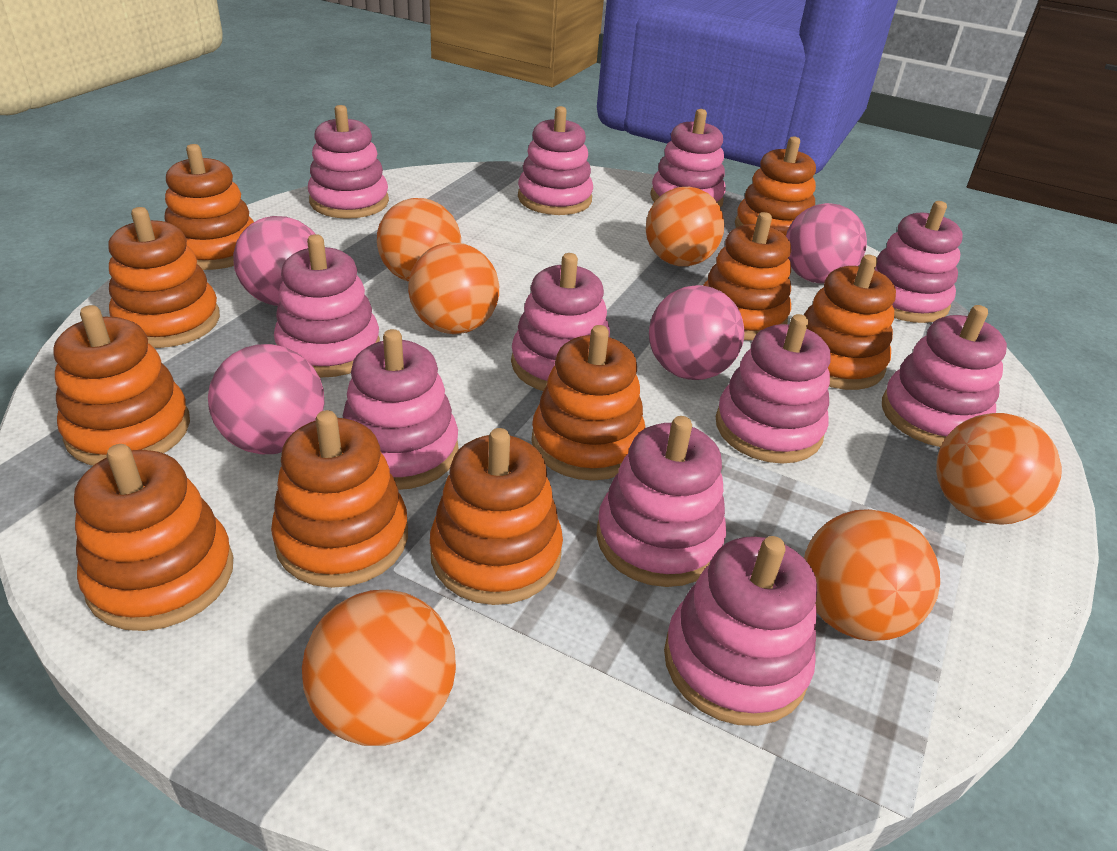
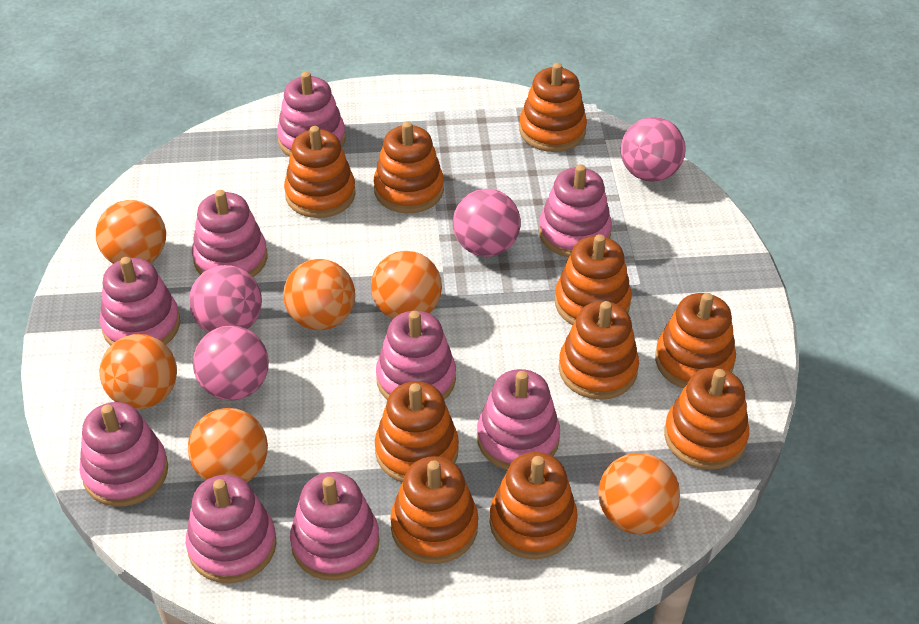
pink stacking toy: 11 -> 9

